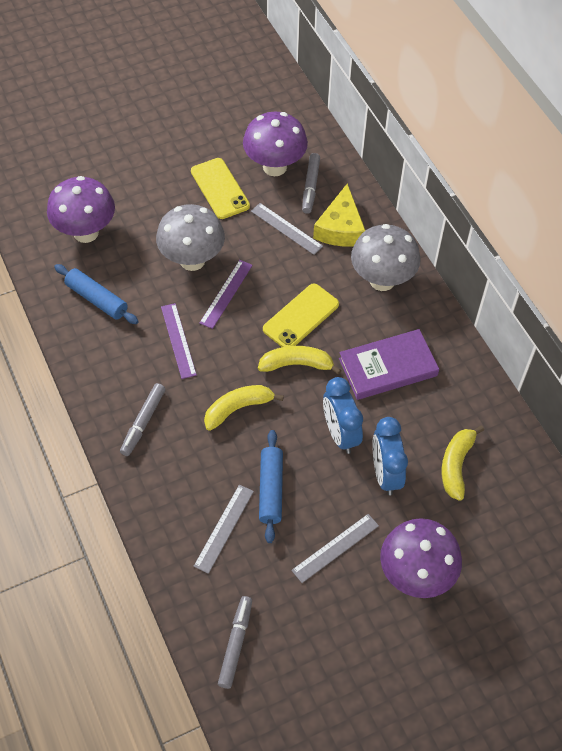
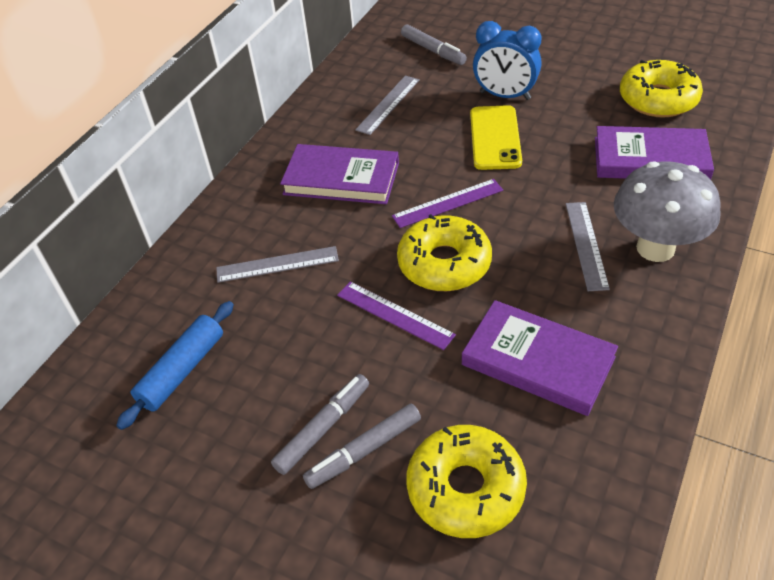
blue clock: 2 -> 1
blue rolling pin: 2 -> 1
grey mushroom: 2 -> 1
purple book: 1 -> 3
purple mushroom: 3 -> 0
yellow banana: 3 -> 0
yellow cheese: 1 -> 0
yellow donut: 0 -> 3
yellow phone: 2 -> 1

